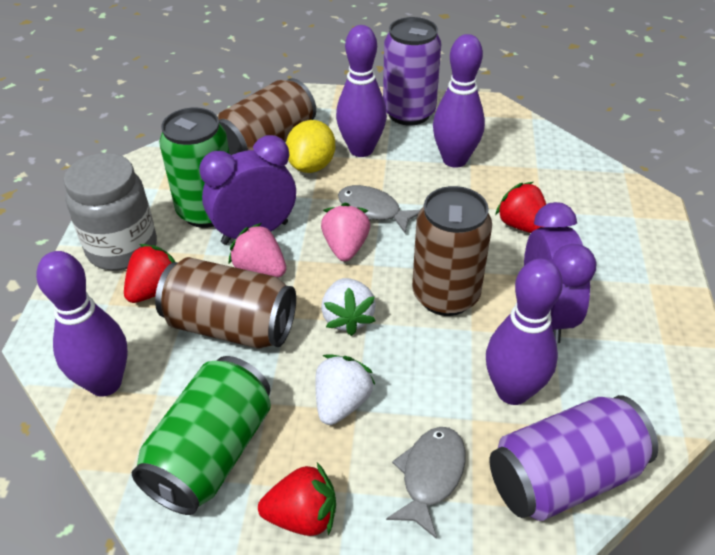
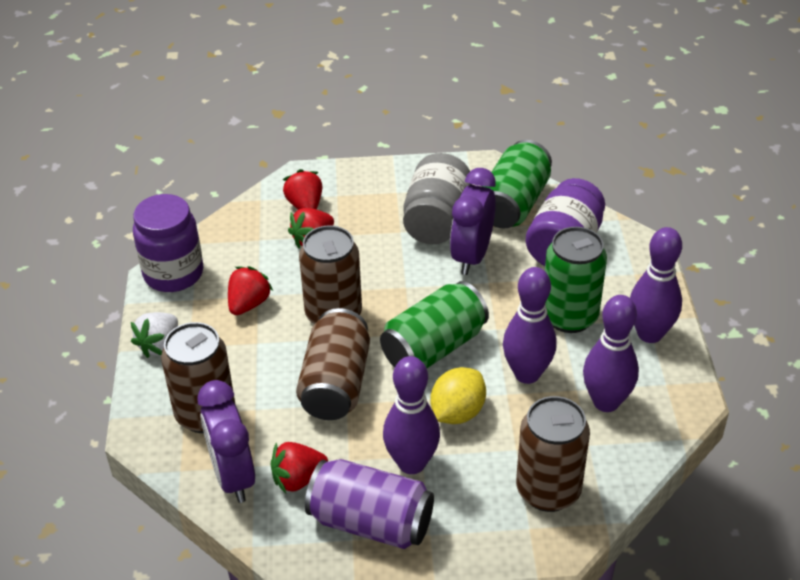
brown can: 3 -> 4
green can: 2 -> 3
grey fish: 2 -> 0
pink strawberry: 2 -> 0
purple can: 2 -> 1
purple jar: 0 -> 2
red strawberry: 3 -> 4
white strawberry: 2 -> 1

